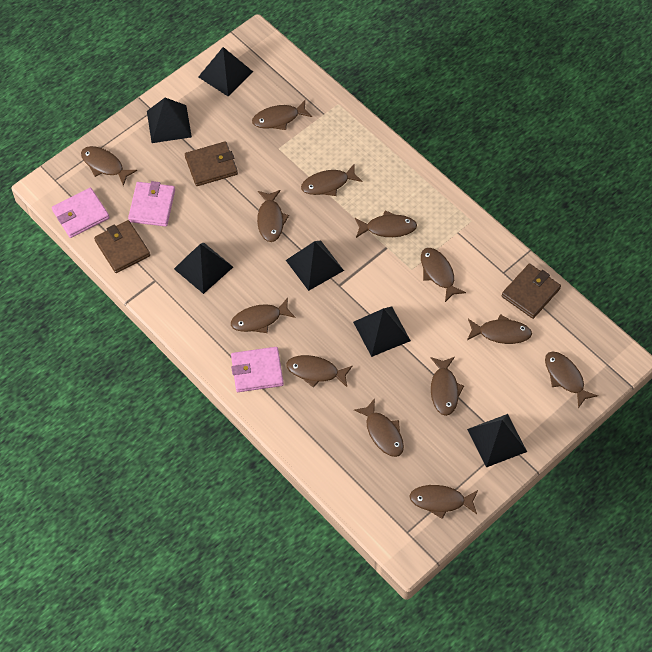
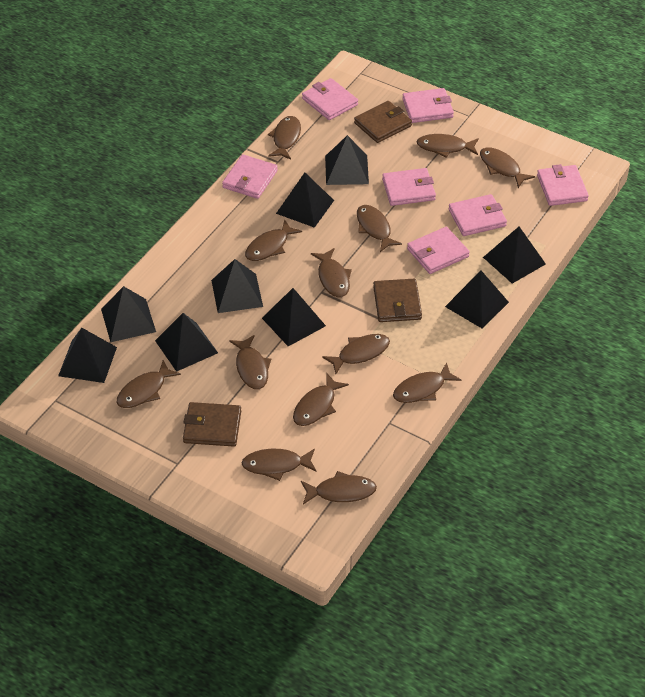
black pyramid: 6 -> 9
pink wallet: 3 -> 7

